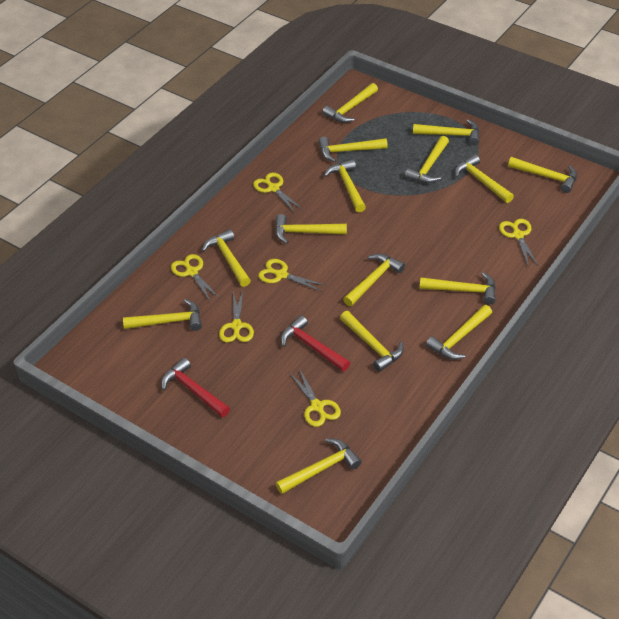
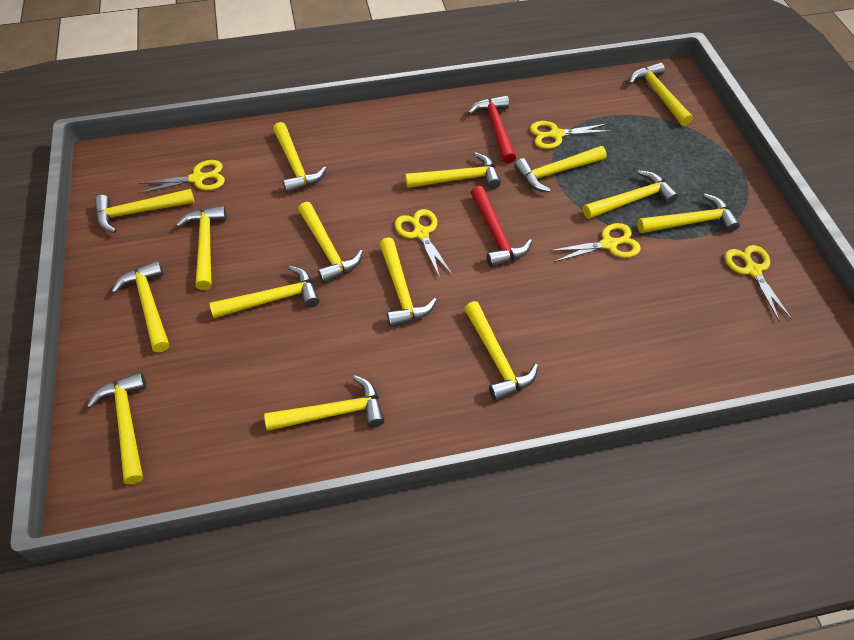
yellow scissors: 6 -> 5

